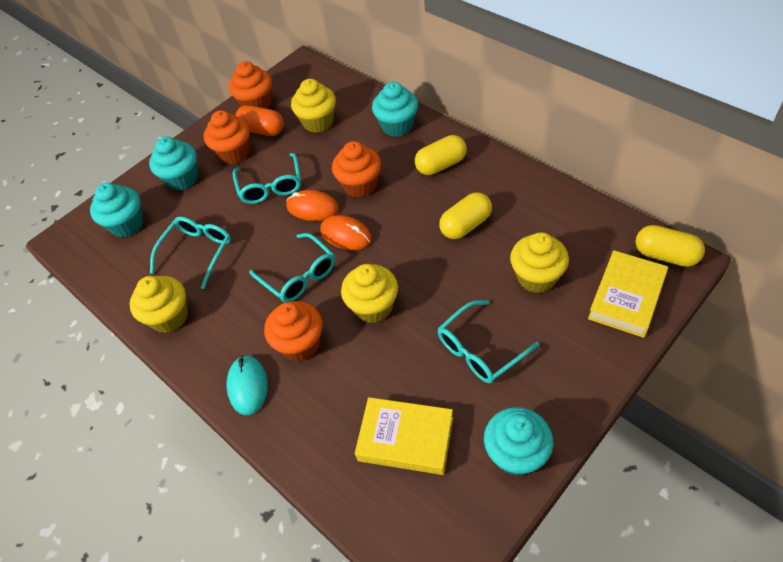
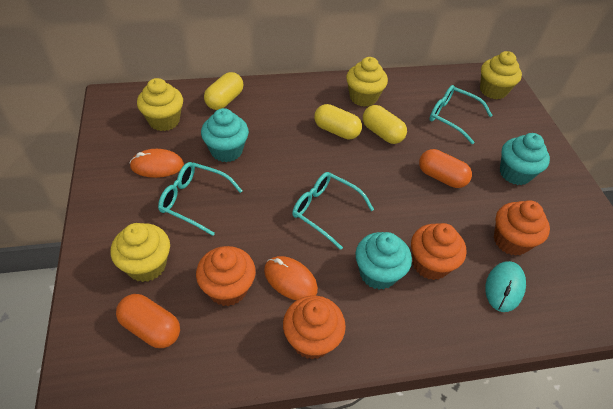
orange capsule: 1 -> 2
turquoise cupcake: 4 -> 3
turquoise glasses: 4 -> 3
yellow book: 2 -> 0

